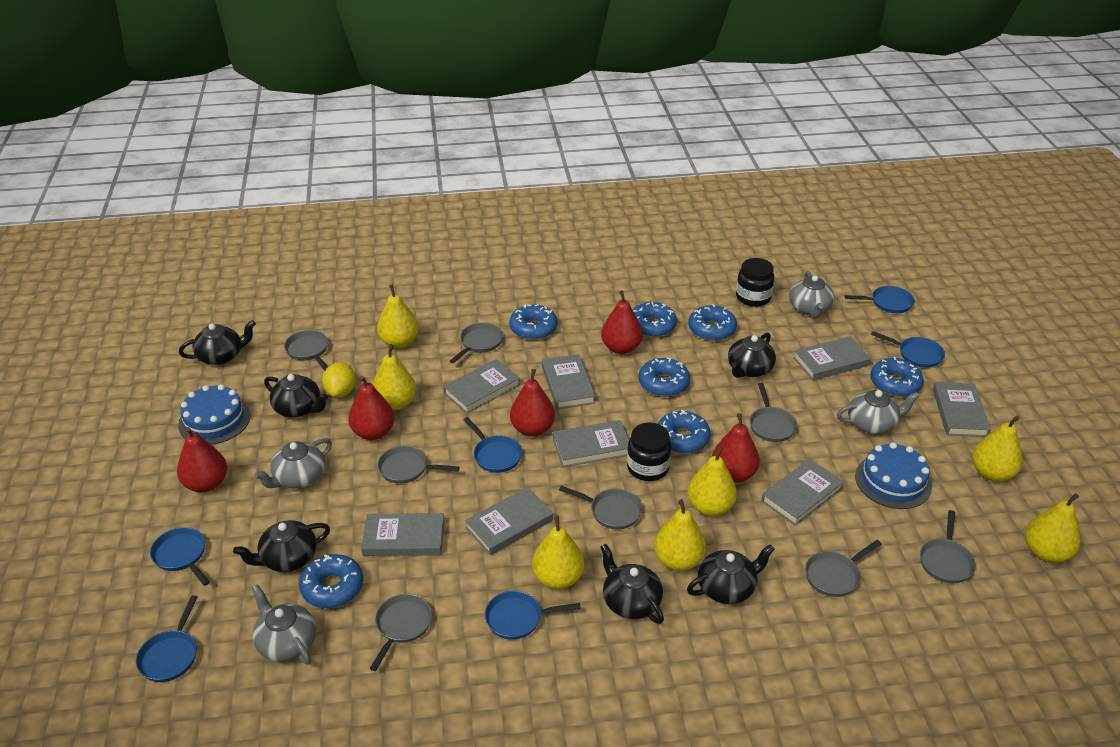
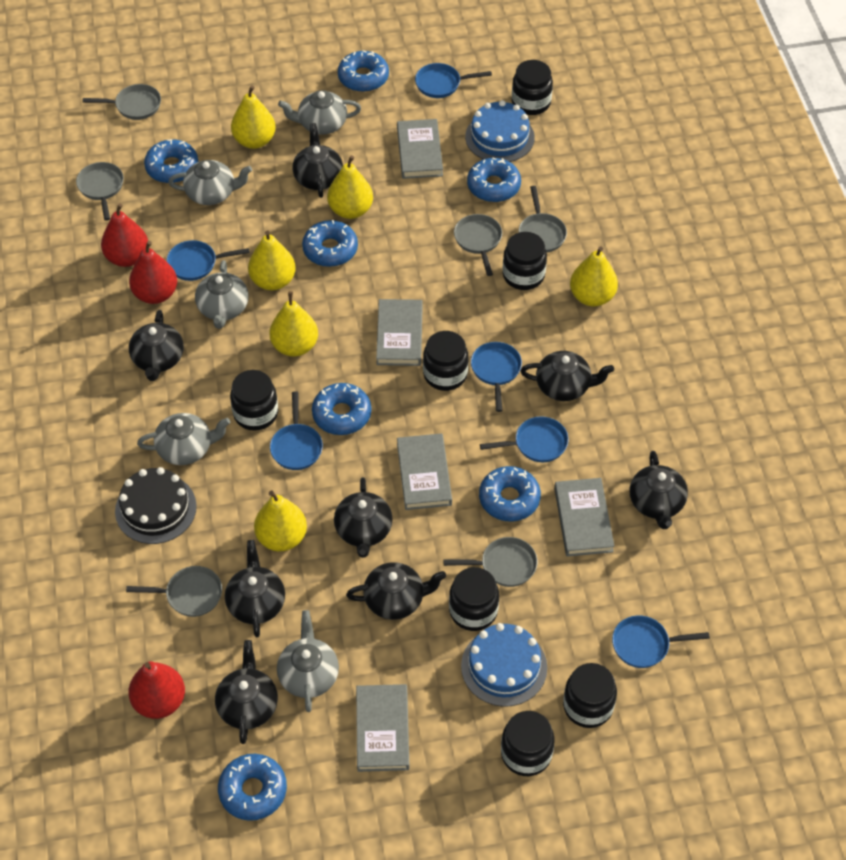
black cake: 0 -> 1
black jar: 2 -> 7
black teapot: 6 -> 8
grey book: 8 -> 5
grey pan: 8 -> 6
grey teapot: 4 -> 5
red pear: 5 -> 3
yellow lemon: 1 -> 0
yellow pear: 7 -> 6

